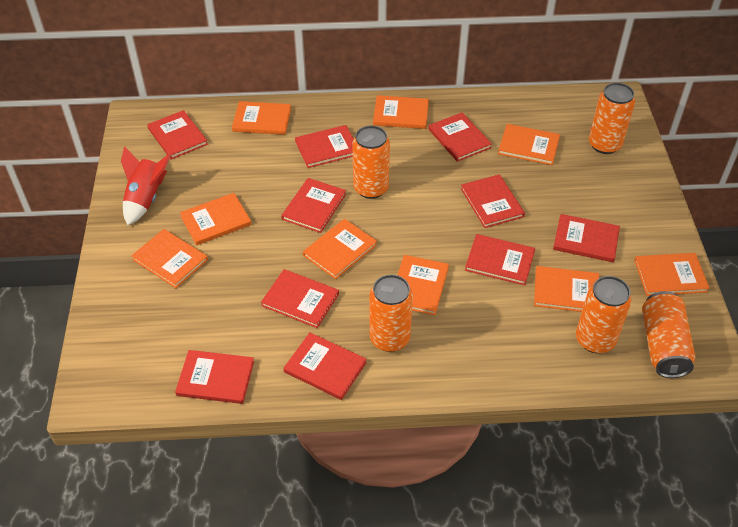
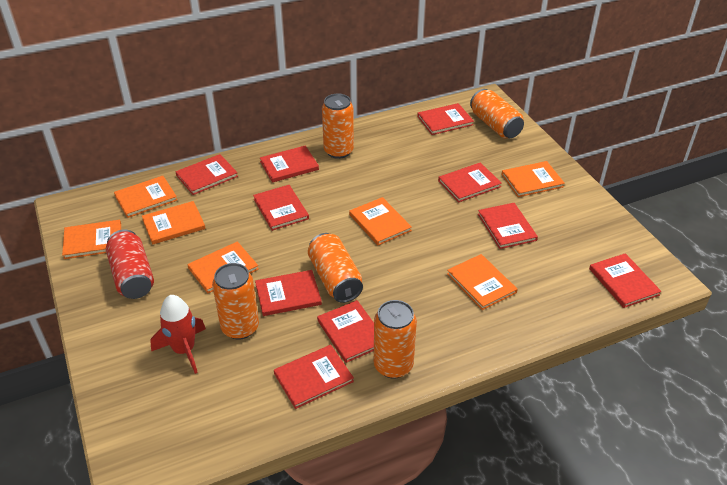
orange book: 9 -> 7
red can: 0 -> 1

